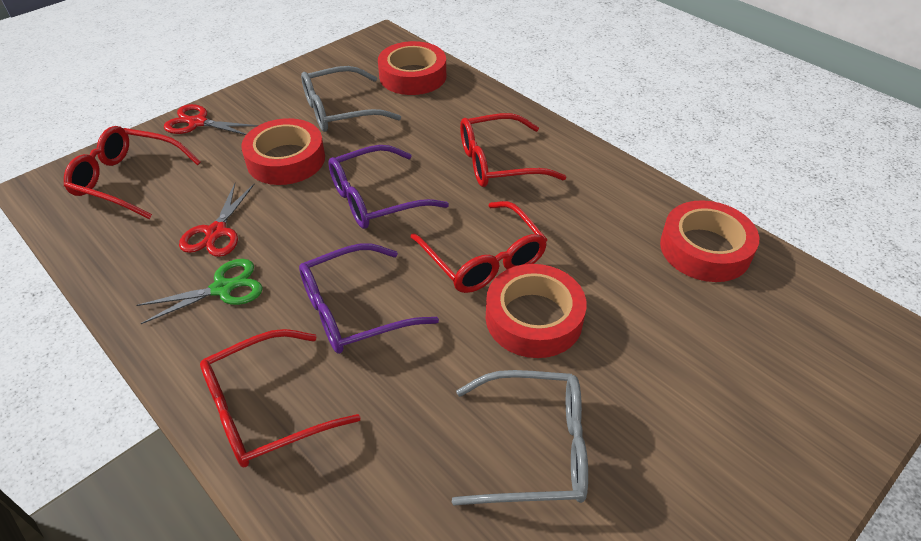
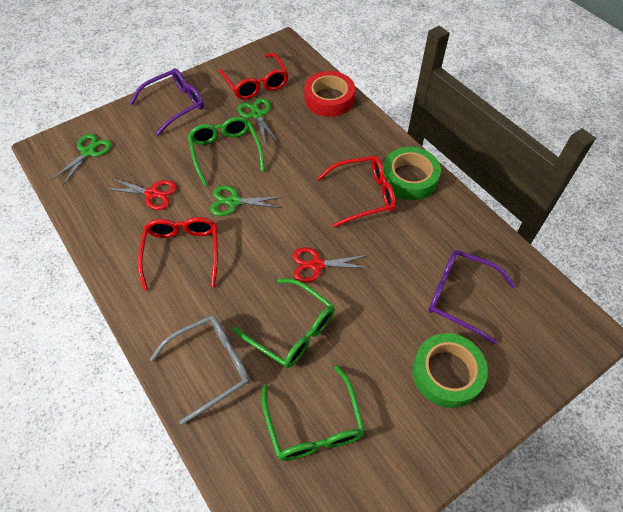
green glasses: 0 -> 3
green scissors: 1 -> 3
green tape: 0 -> 2
grey glasses: 2 -> 1
red glasses: 4 -> 3
red tape: 4 -> 1

